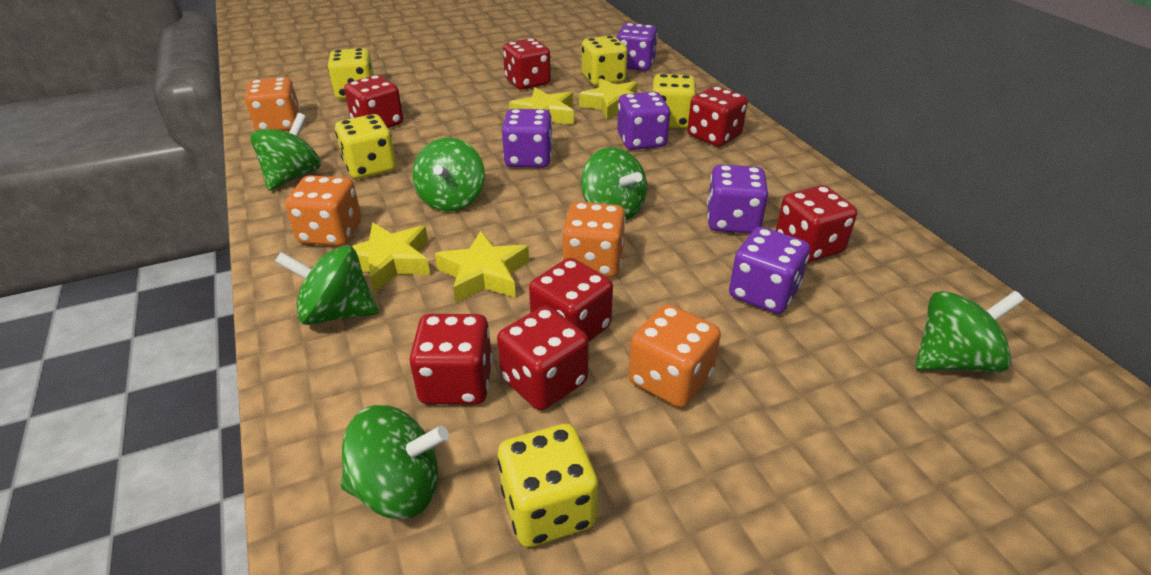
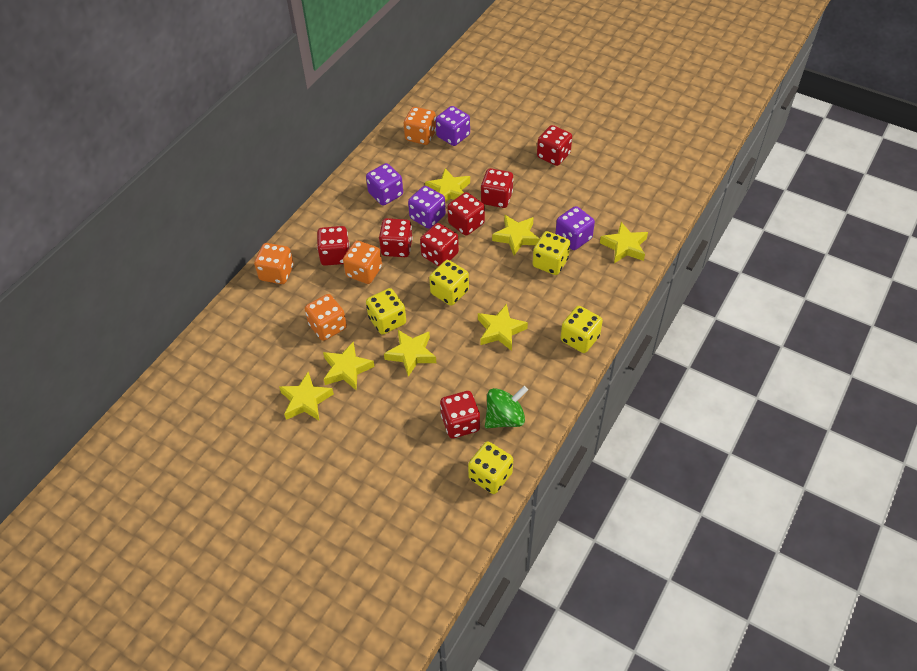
green spinning top: 6 -> 1
purple dice: 5 -> 4
yellow star: 4 -> 7

